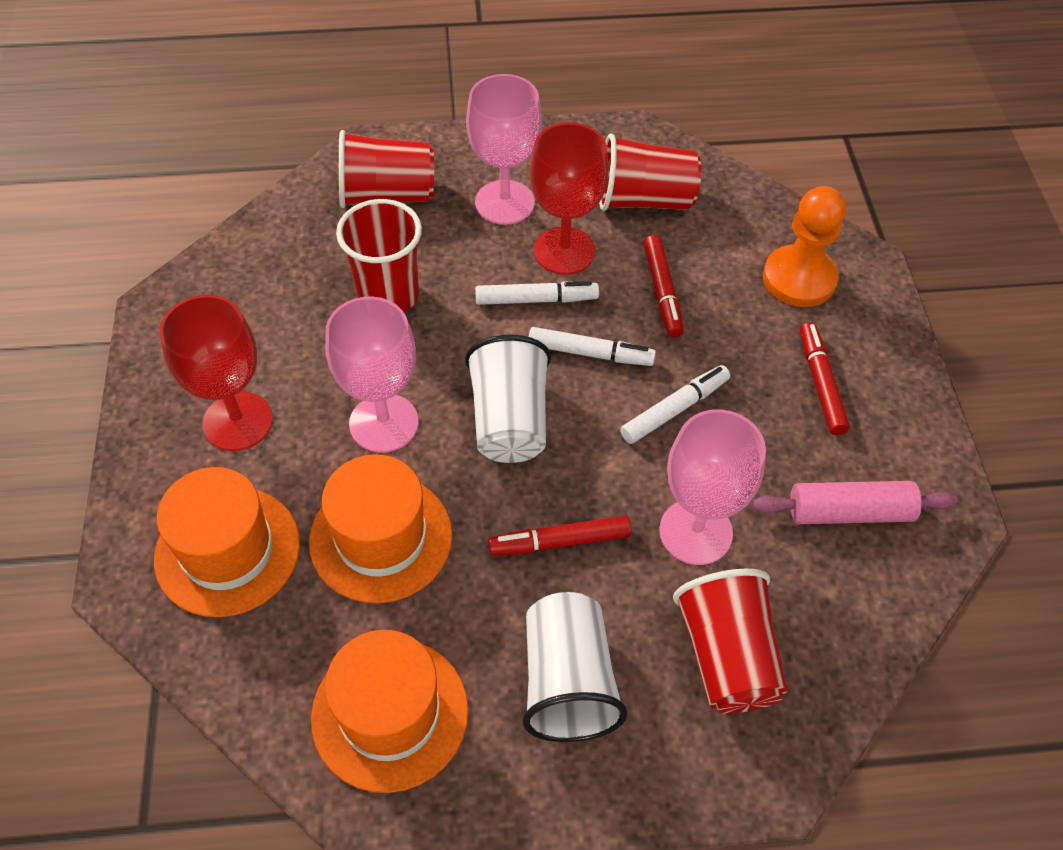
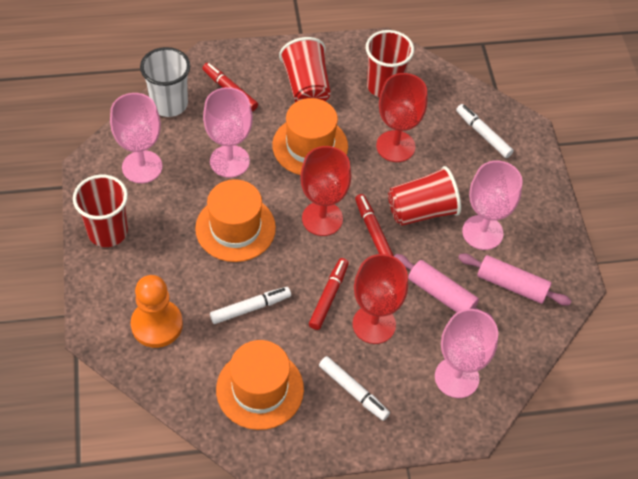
pink goblet: 3 -> 4
pink rolling pin: 1 -> 2
red goblet: 2 -> 3
white cup: 2 -> 1

